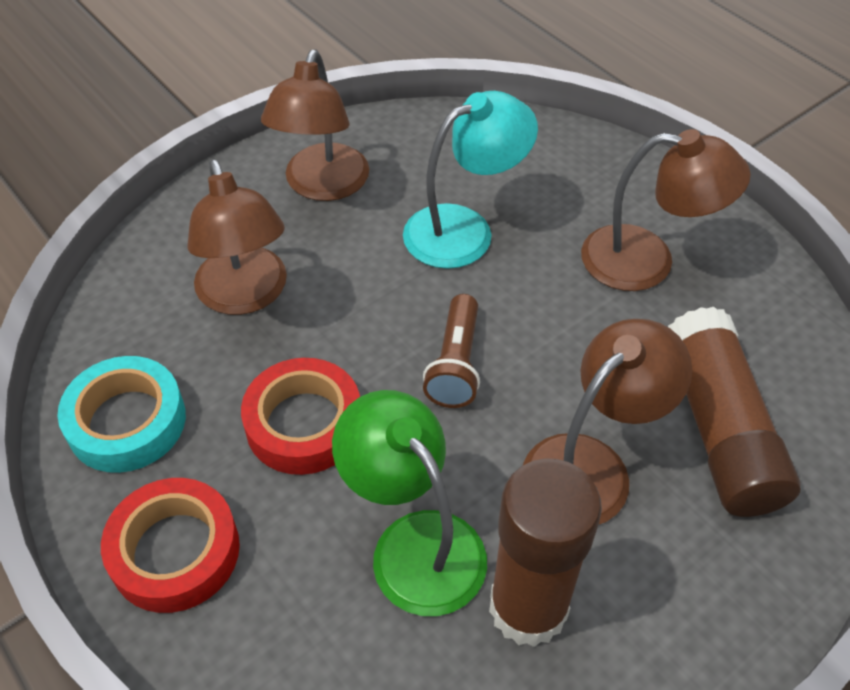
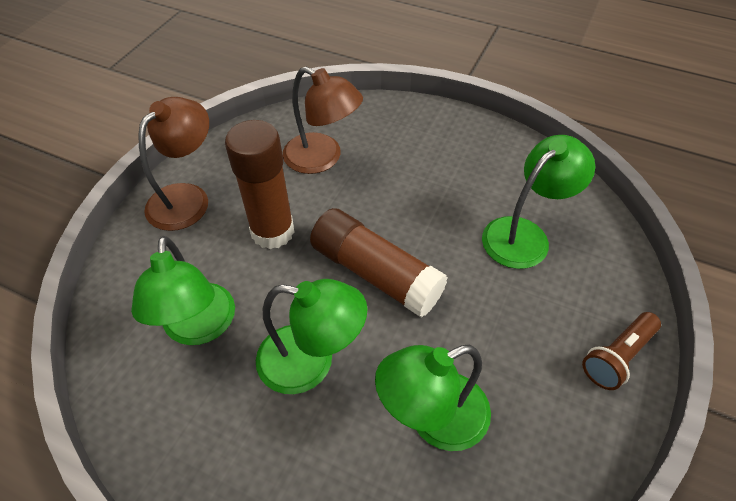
brown lamp: 4 -> 2
green lamp: 1 -> 4
red tape: 2 -> 0
turquoise lamp: 1 -> 0
turquoise tape: 1 -> 0

